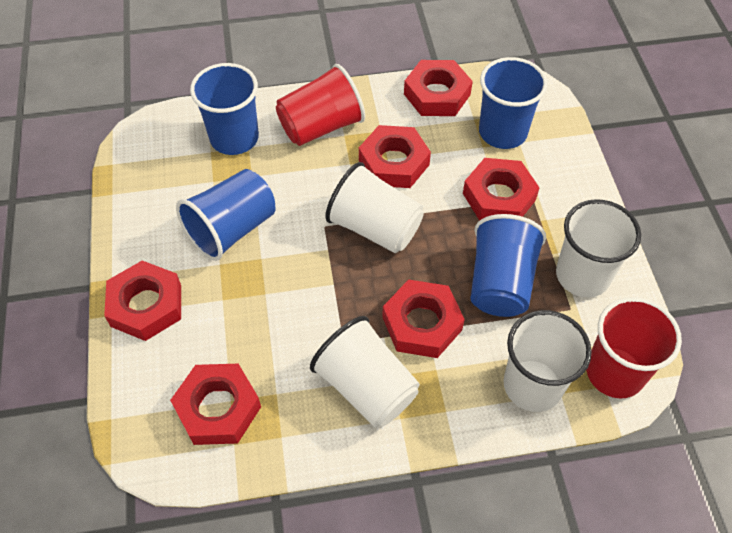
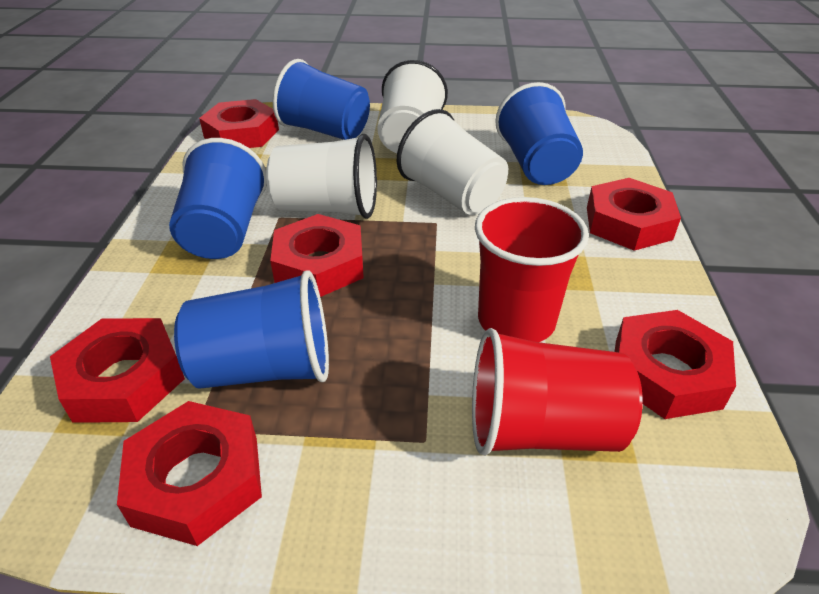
white cup: 4 -> 3

